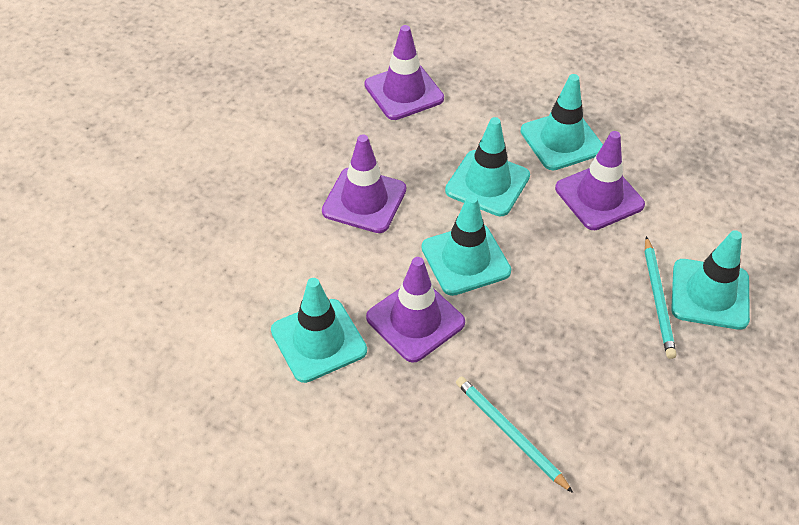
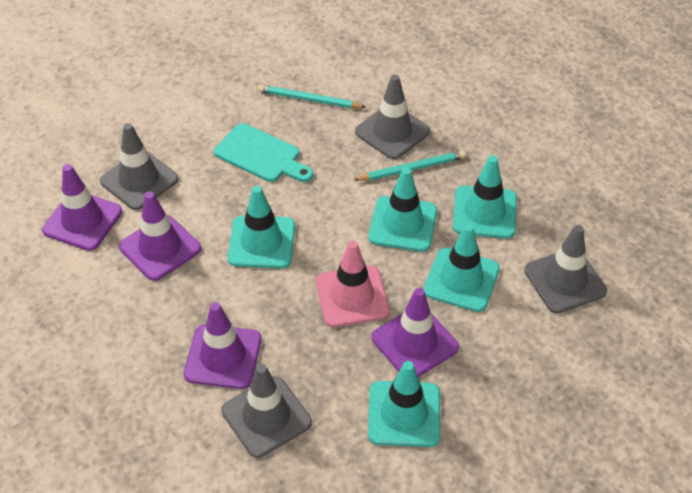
grey traffic cone: 0 -> 4
pink traffic cone: 0 -> 1
turquoise cutting board: 0 -> 1

